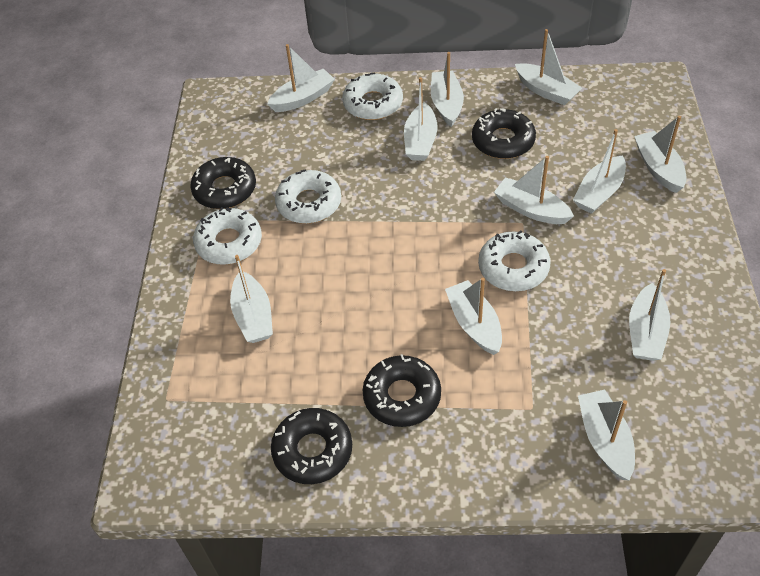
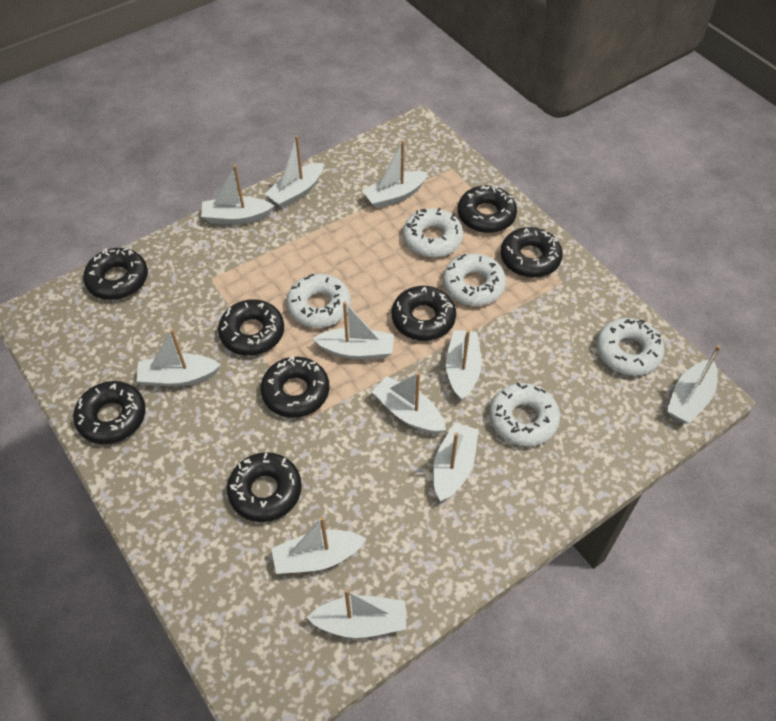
black donut: 4 -> 8
white donut: 4 -> 5

